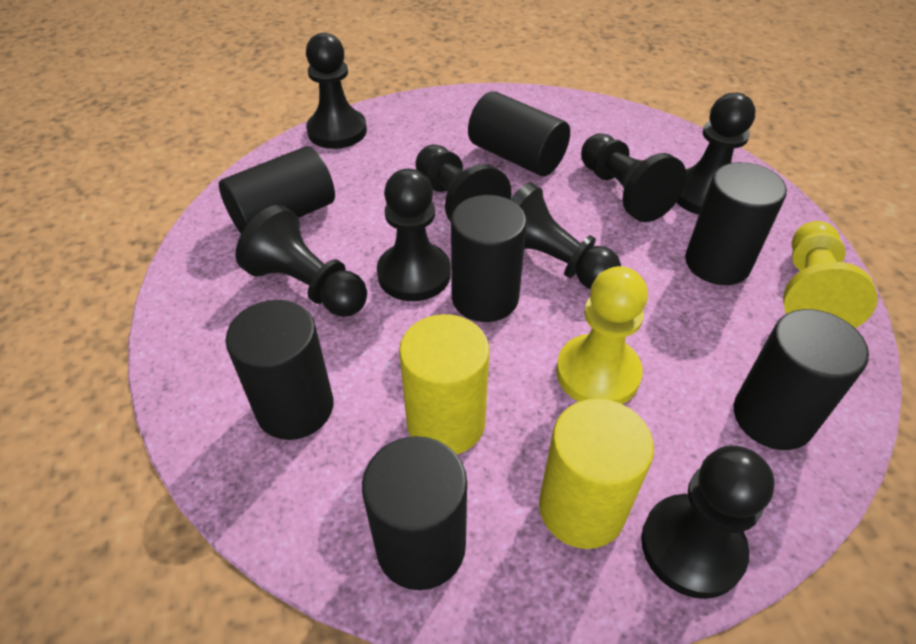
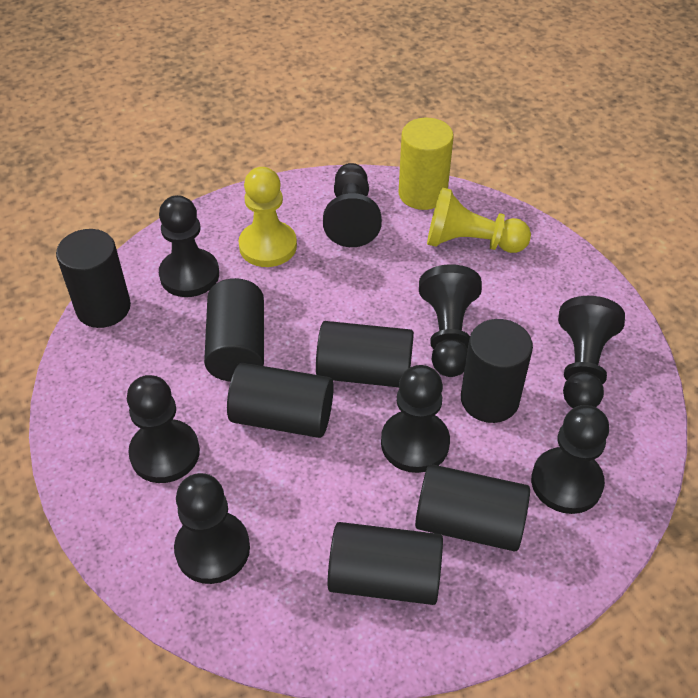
yellow cylinder: 2 -> 1

